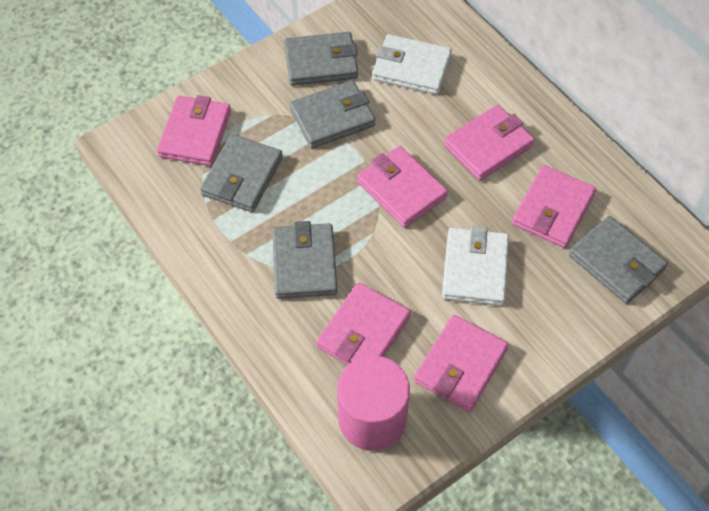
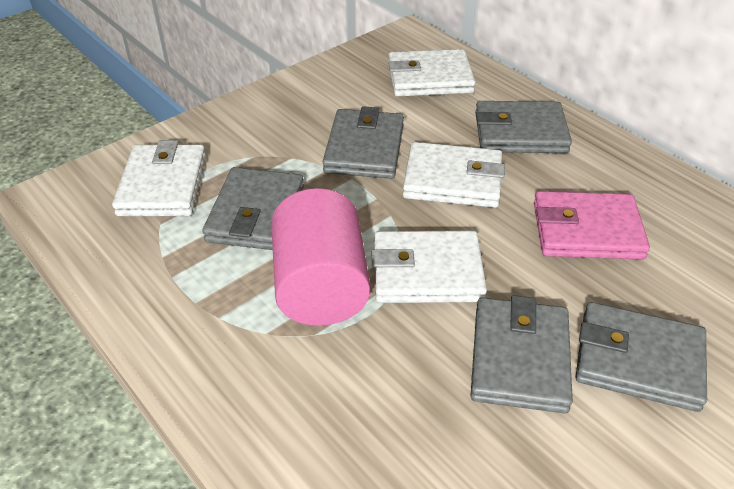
pink wallet: 6 -> 1
white wallet: 2 -> 4

